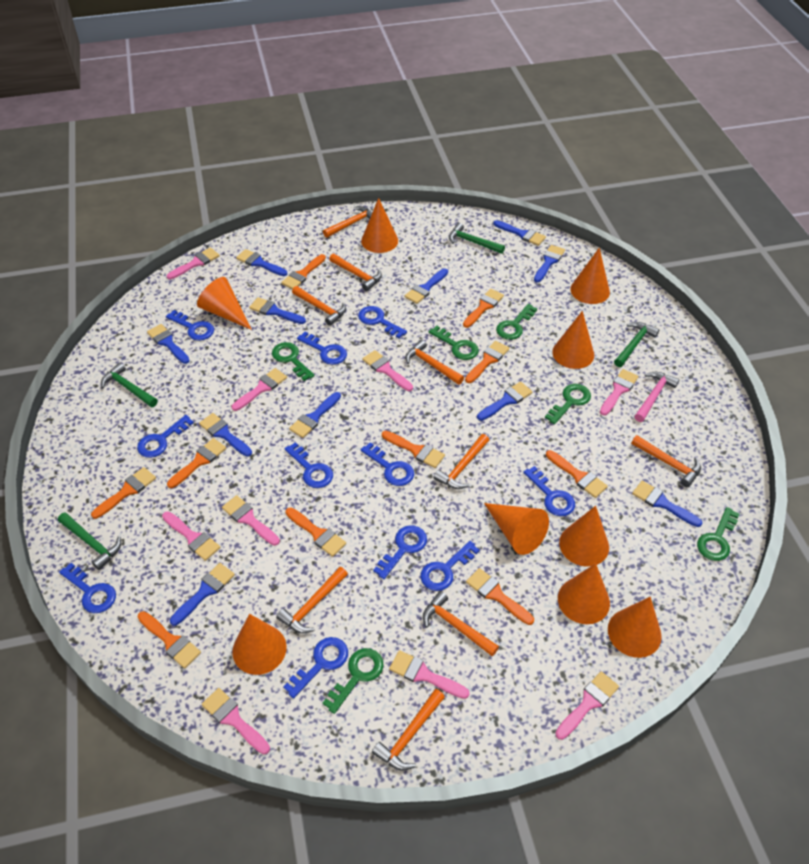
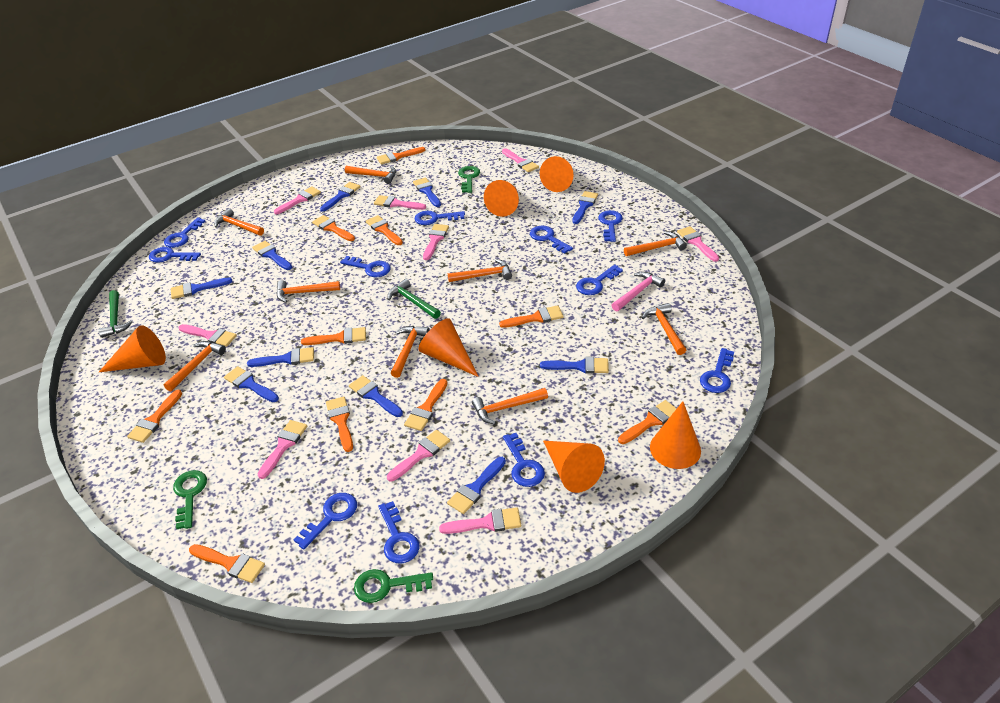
blue brush: 11 -> 10
green hammer: 4 -> 2
green key: 6 -> 3
orange cone: 9 -> 6

